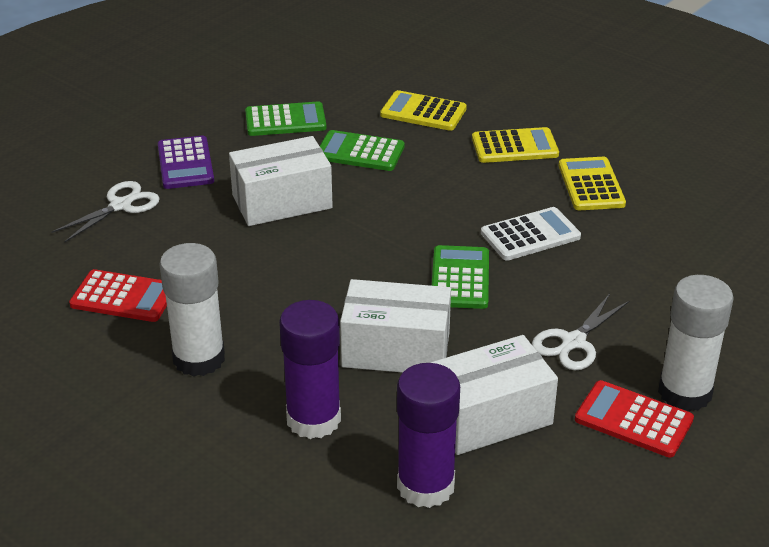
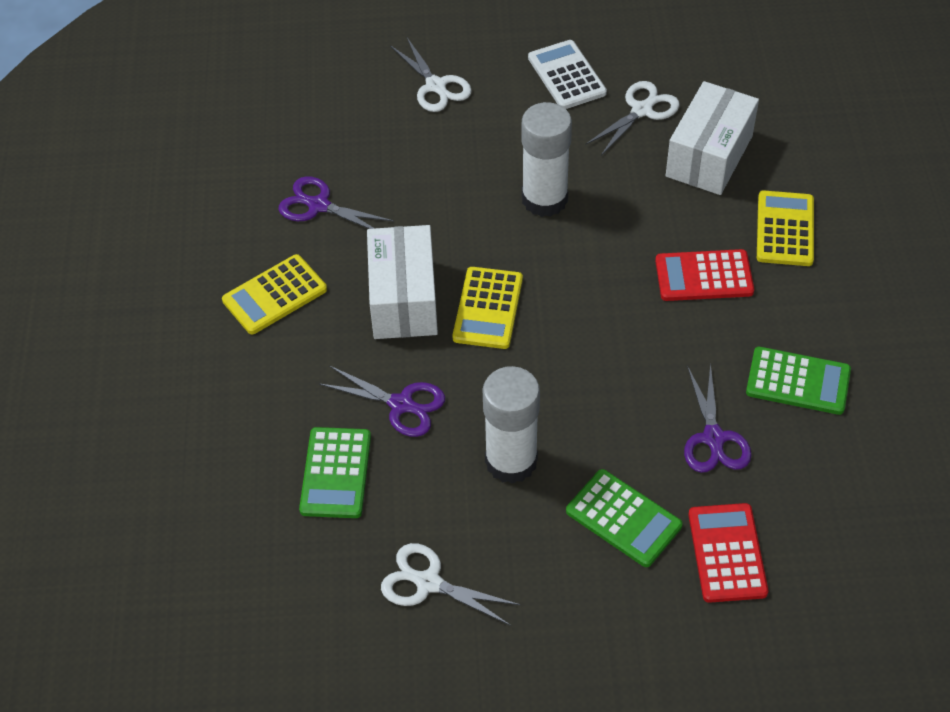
purple calculator: 1 -> 0
purple glue stick: 2 -> 0
purple scissors: 0 -> 3
white box: 3 -> 2
white scissors: 2 -> 3

